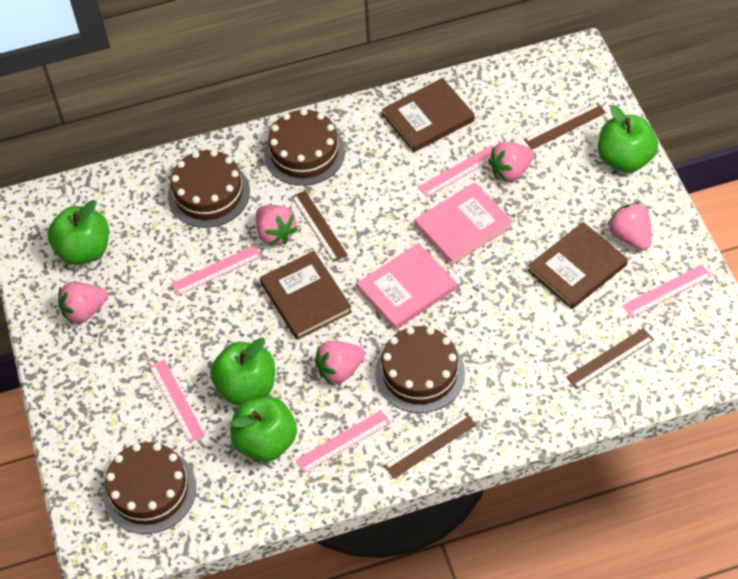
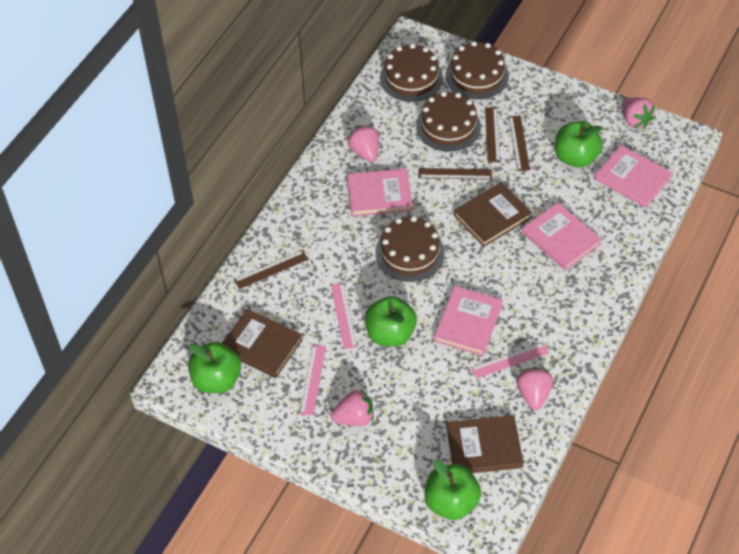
pink book: 2 -> 4
pink ruler: 5 -> 3
pink strawberry: 5 -> 4

